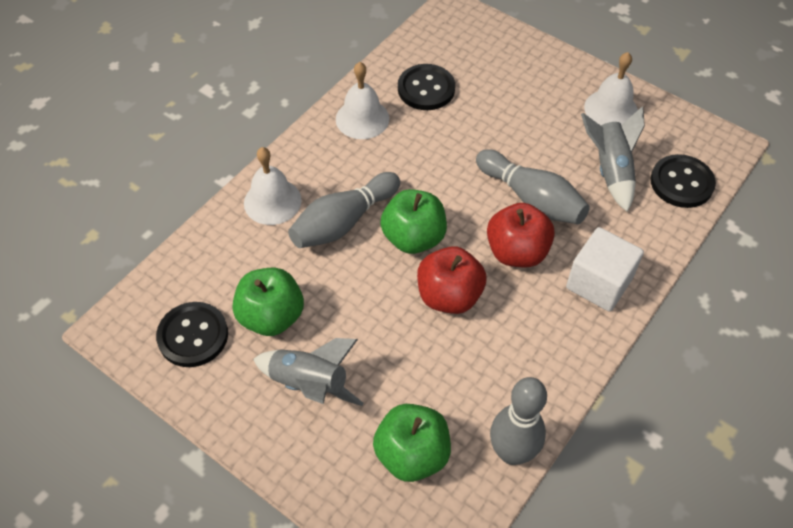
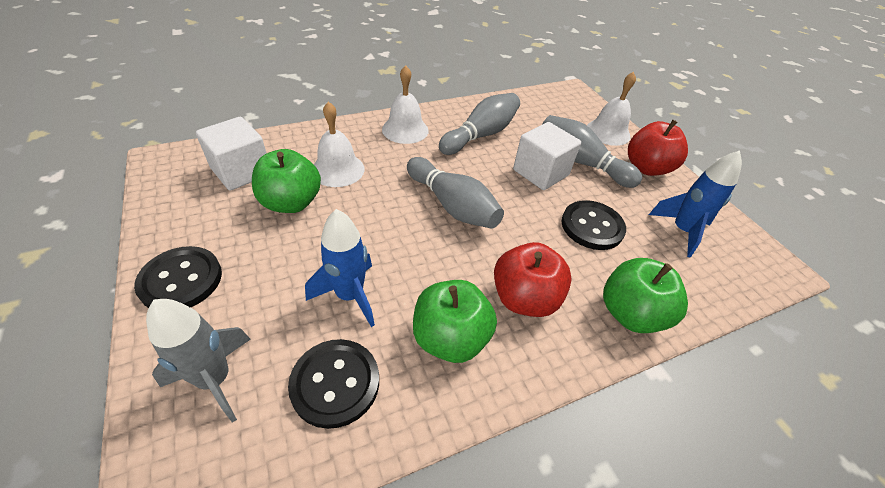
blue rocket: 0 -> 2
grey rocket: 2 -> 1
white cube: 1 -> 2

